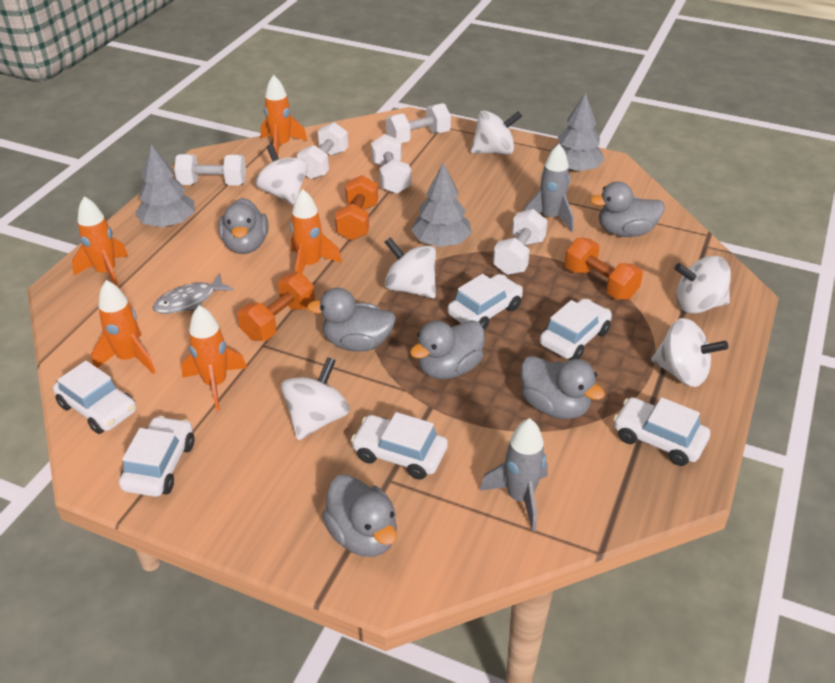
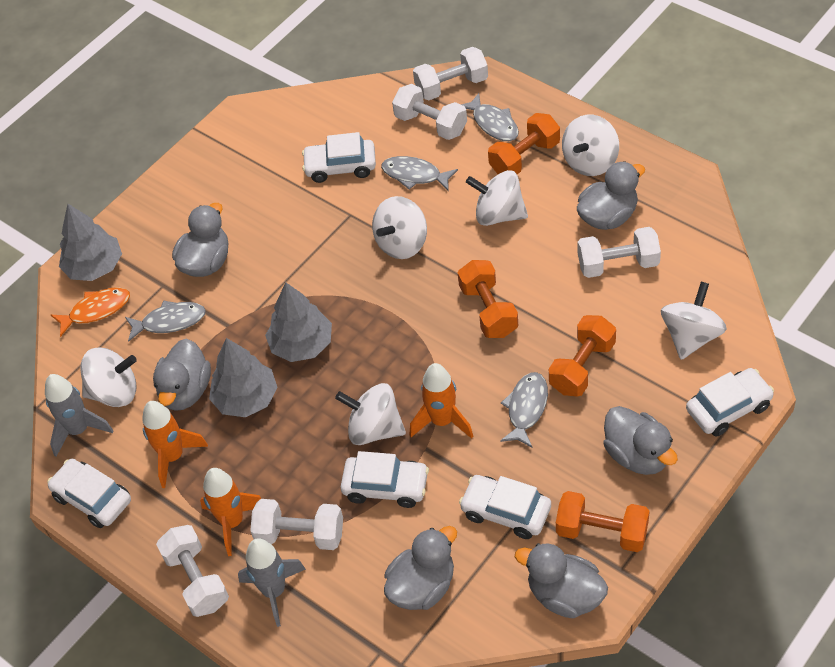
grey fish: 1 -> 4
orange dumbbell: 3 -> 4
orange fish: 0 -> 1
orange rocket: 5 -> 3
white car: 6 -> 5

